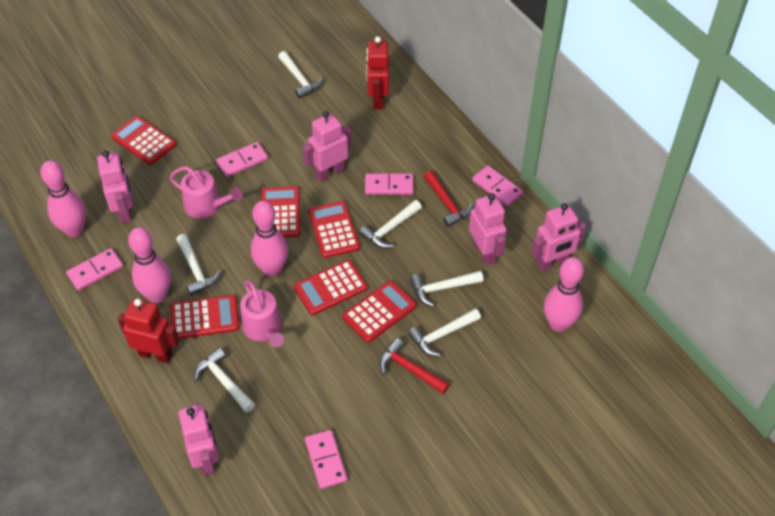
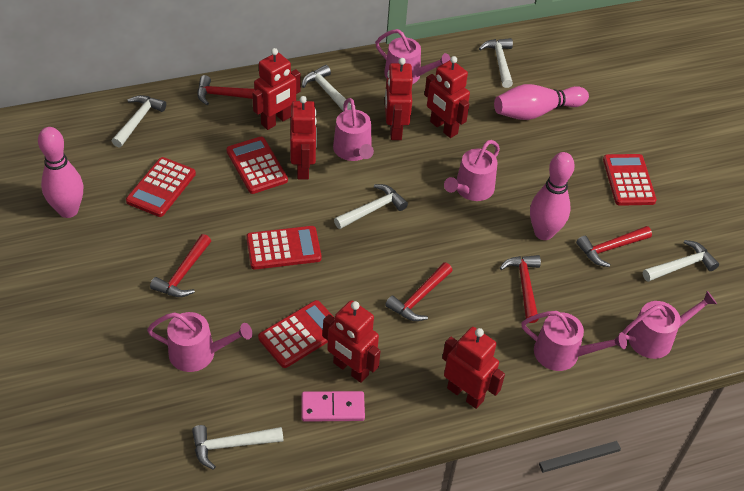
pink bowling pin: 4 -> 3
pink domino: 5 -> 1
pink robot: 5 -> 0
pink watering can: 2 -> 6
red calculator: 6 -> 5
red hammer: 2 -> 5
red robot: 2 -> 6

